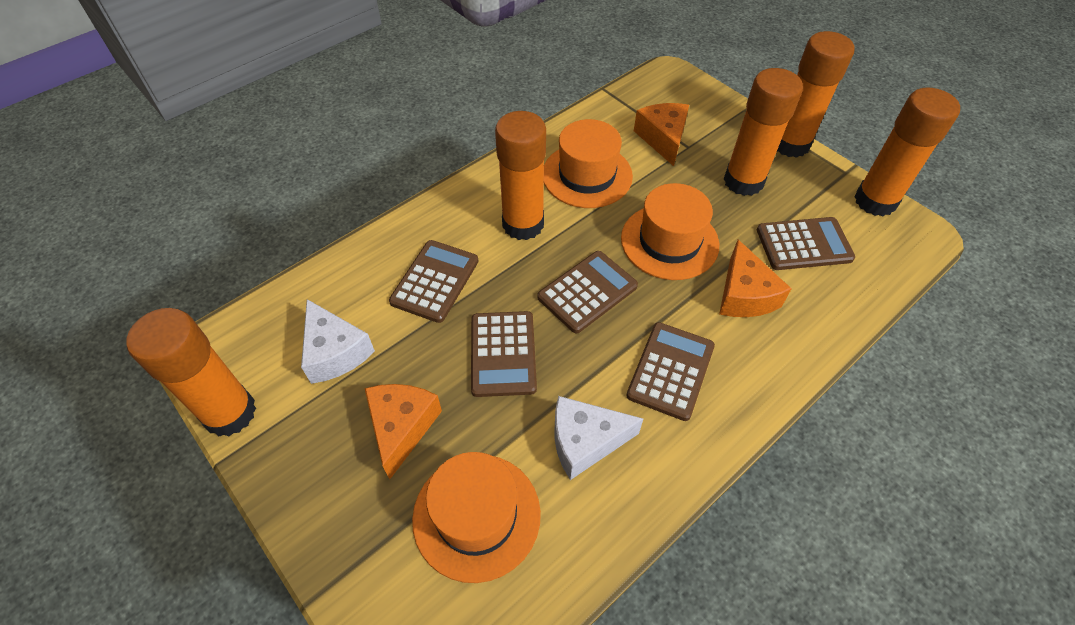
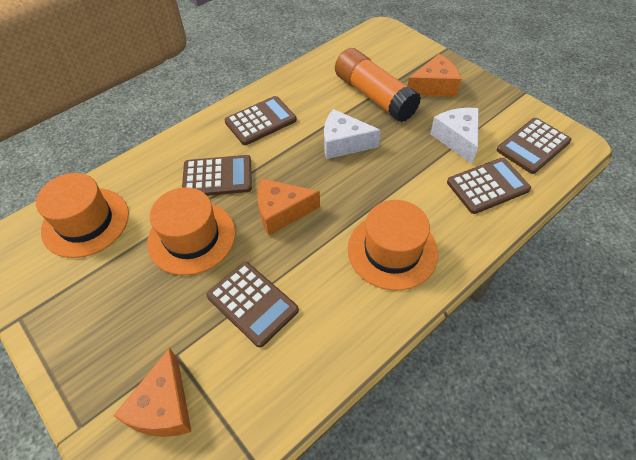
orange glue stick: 5 -> 1

